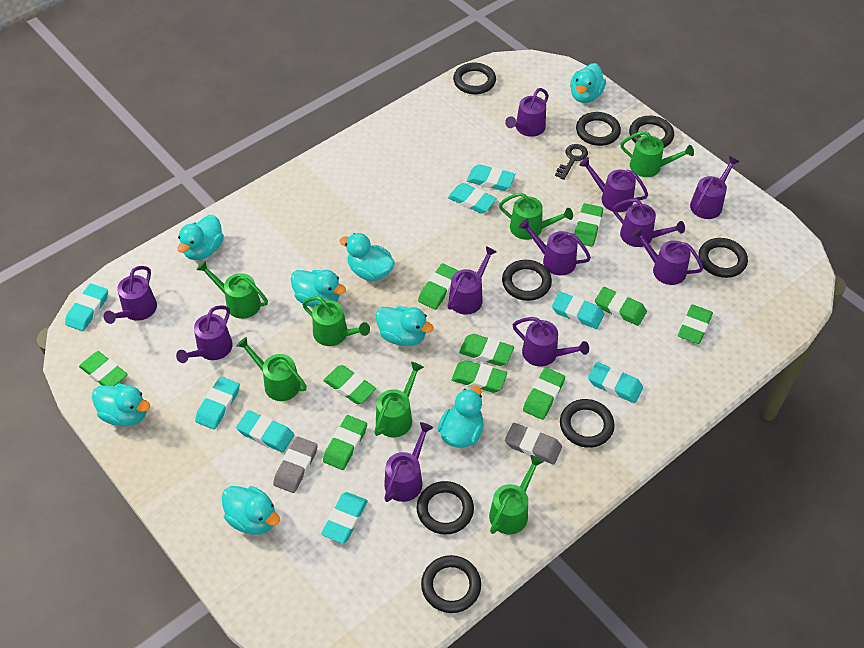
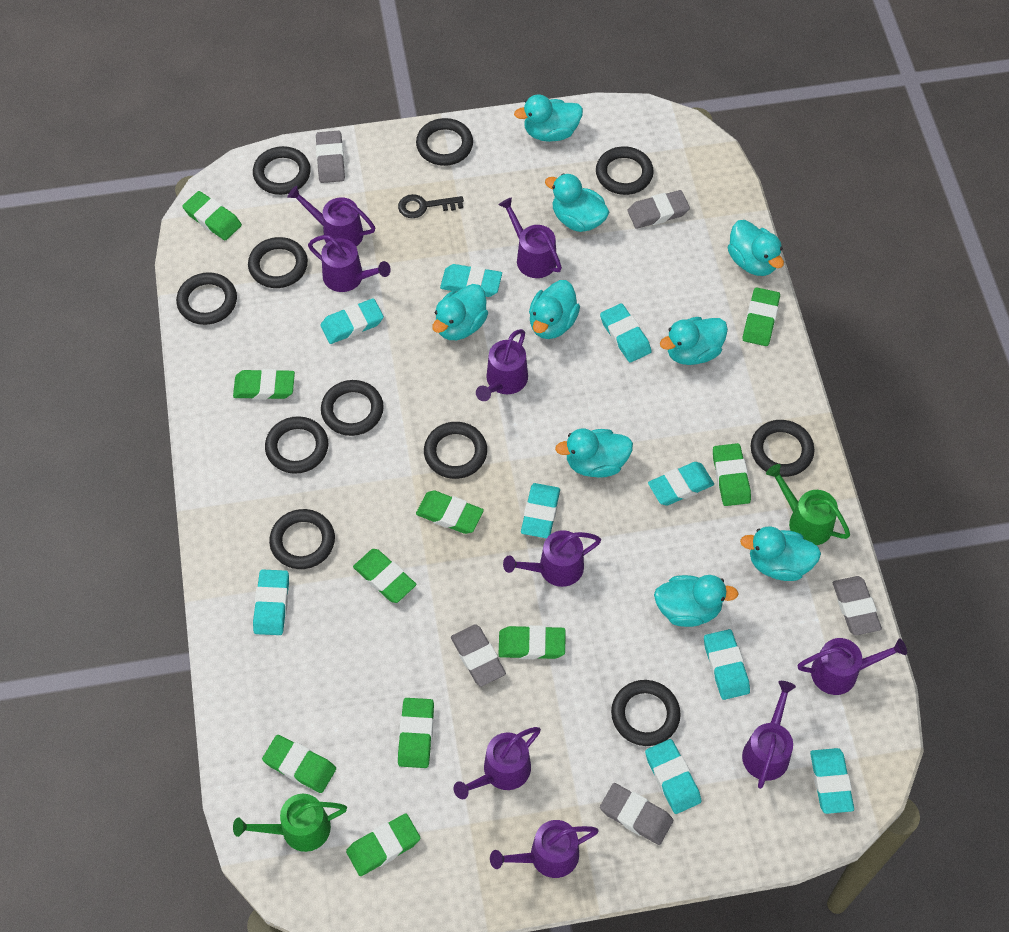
black ring: 8 -> 11
green watering can: 7 -> 2
grey eraser: 2 -> 5
purple watering can: 11 -> 9
turquoise duck: 8 -> 9
turquoise eraser: 8 -> 9

